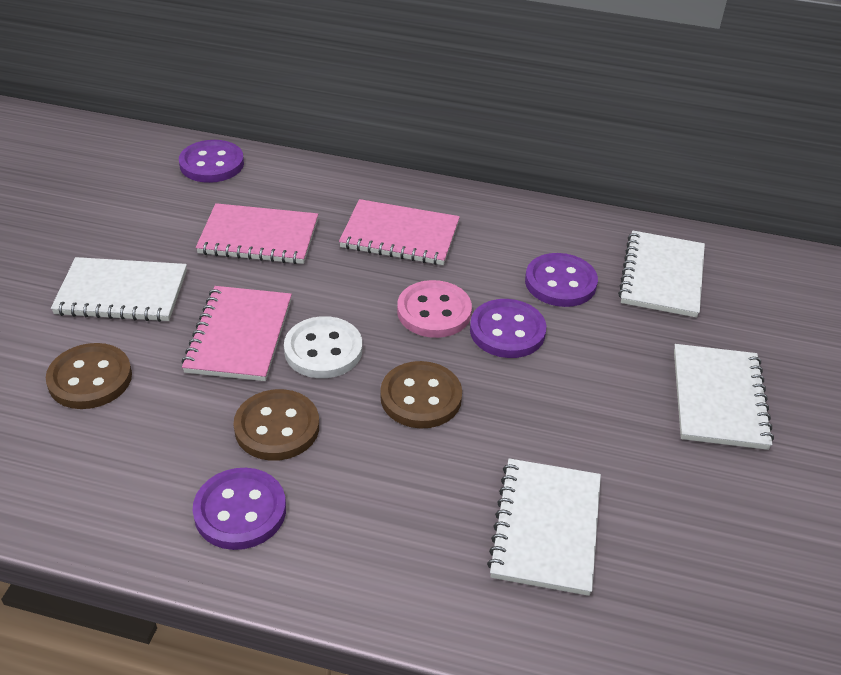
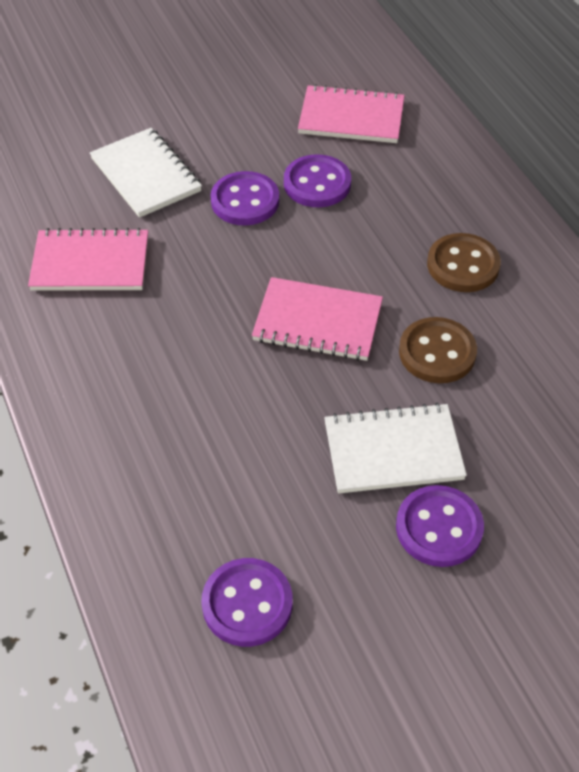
brown button: 3 -> 2
pink button: 1 -> 0
white button: 1 -> 0
white notebook: 4 -> 2

